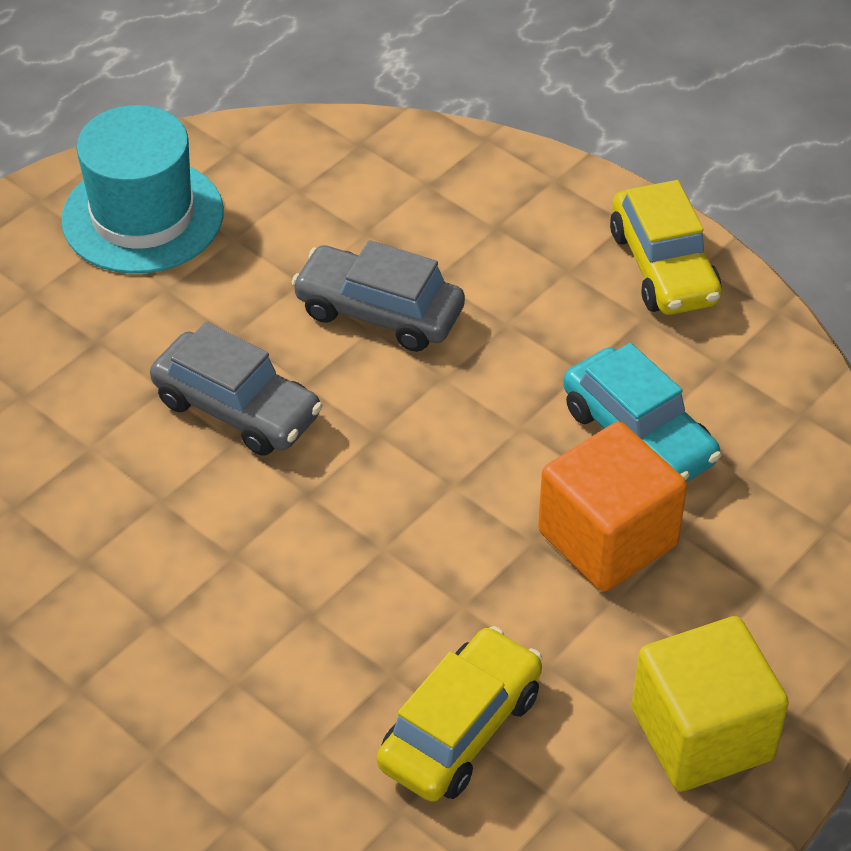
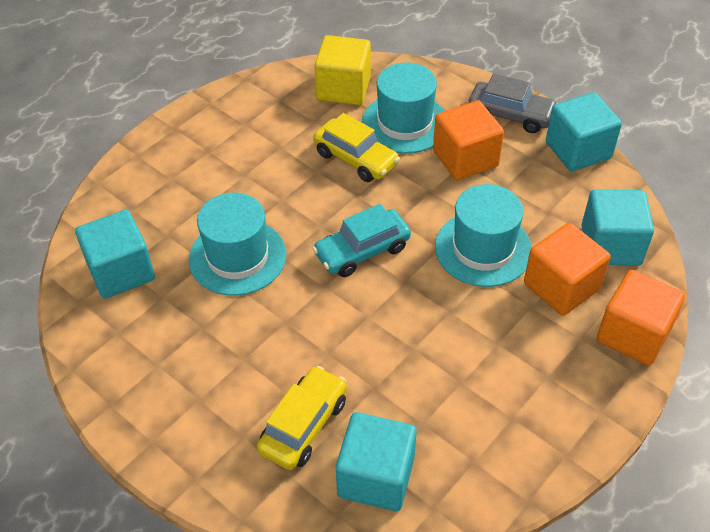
grey car: 2 -> 1
orange cube: 1 -> 3
turquoise cube: 0 -> 4
turquoise hat: 1 -> 3

